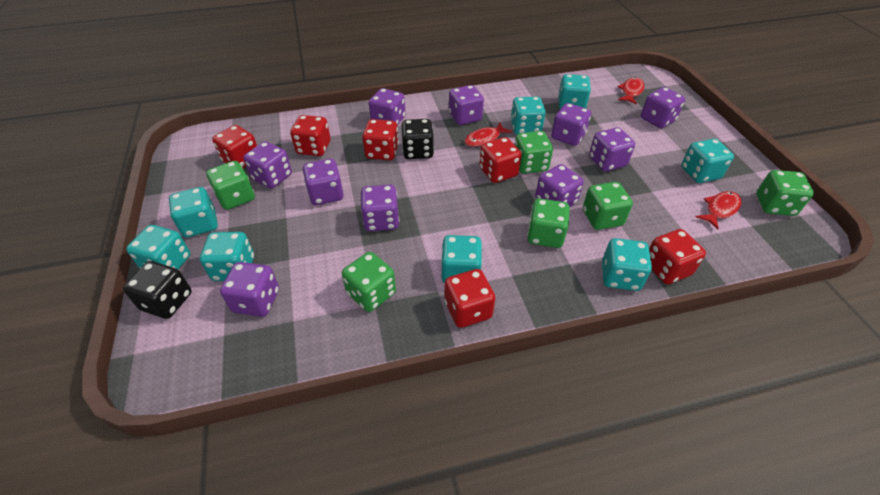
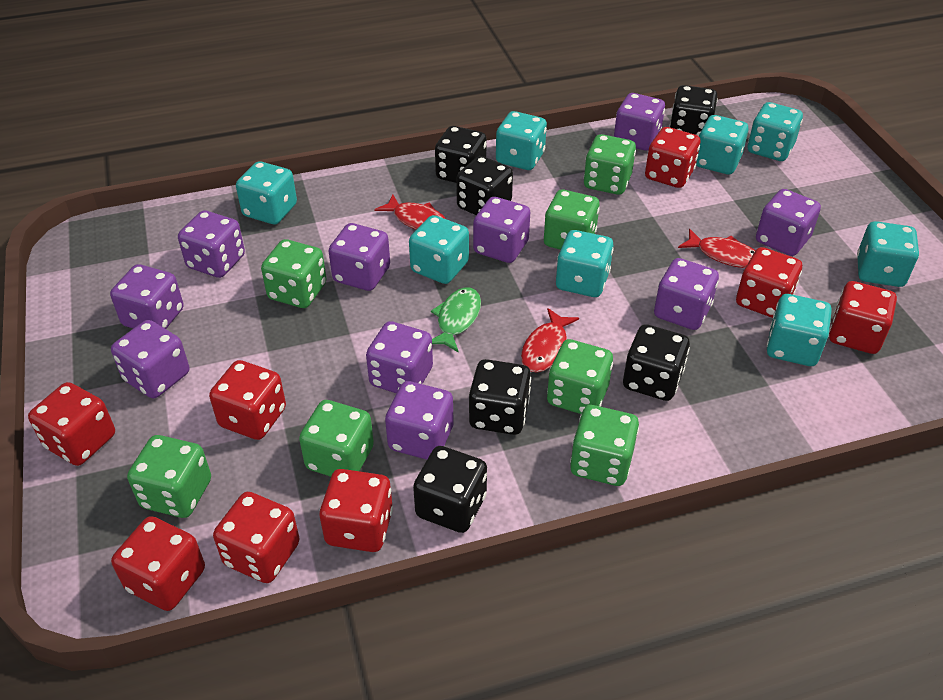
black dice: 2 -> 6
green dice: 6 -> 7
green fish: 0 -> 1
red dice: 6 -> 8

